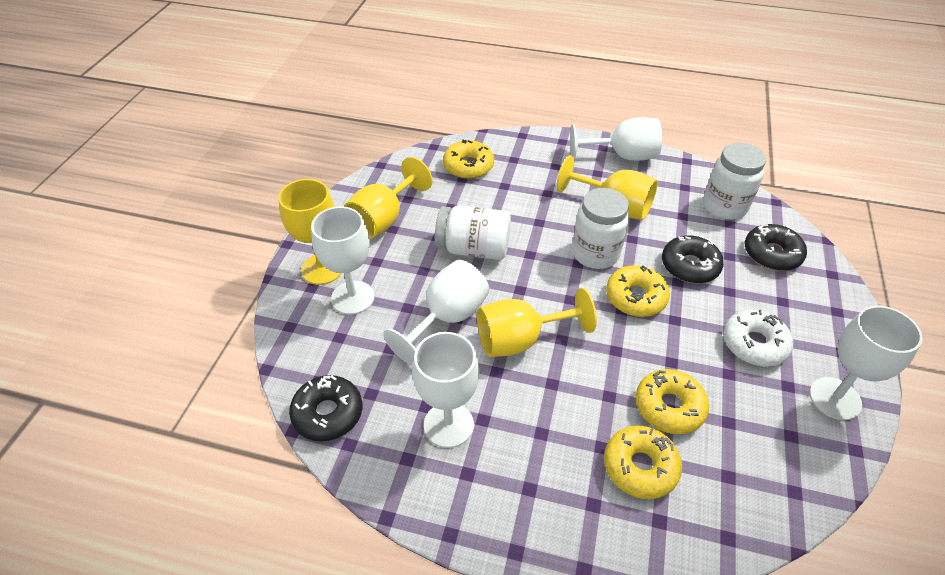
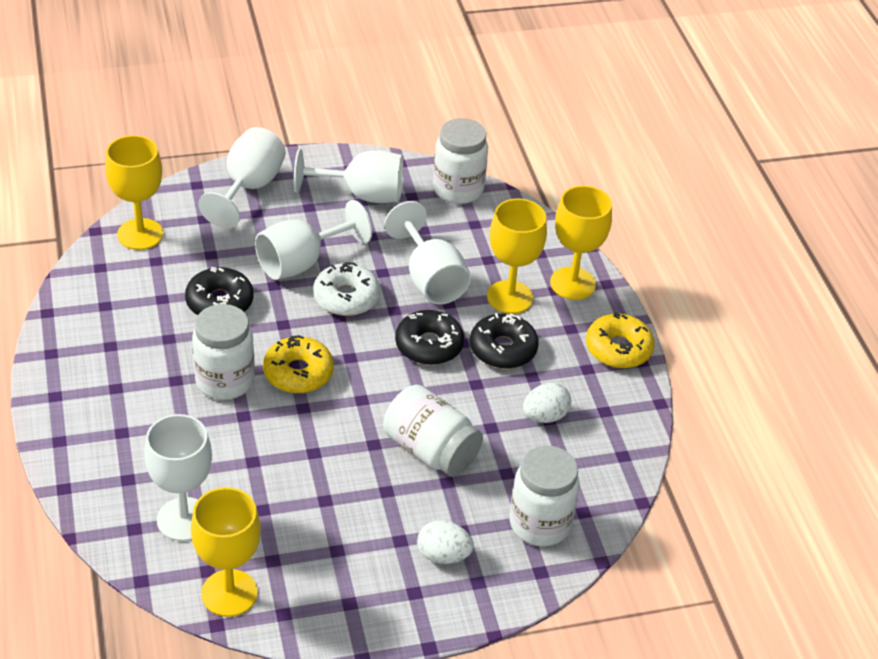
white egg: 0 -> 2
white jar: 3 -> 4
yellow donut: 4 -> 2

